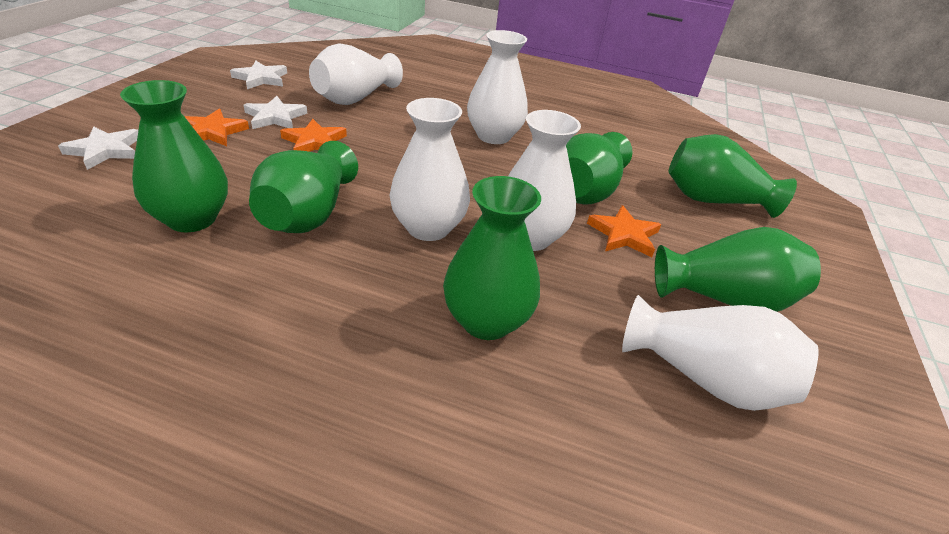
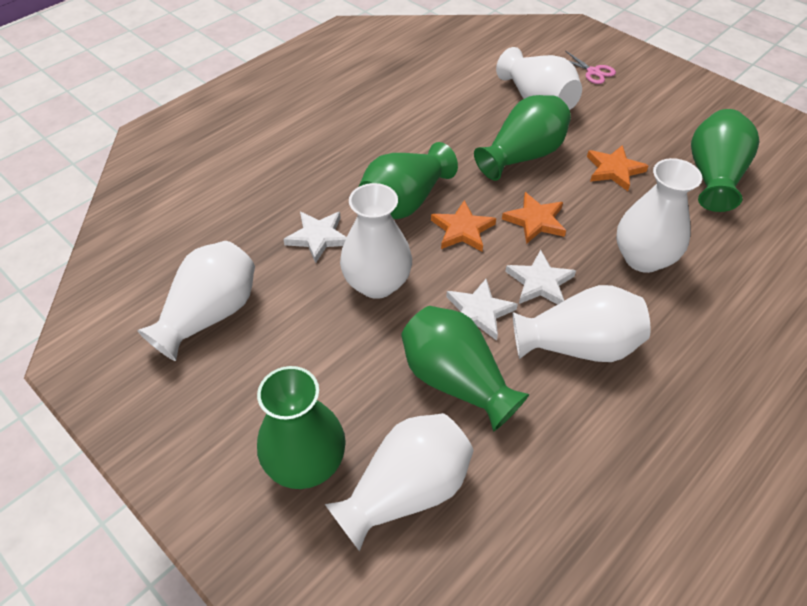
green vase: 6 -> 5
pink scissors: 0 -> 1
white vase: 5 -> 6

